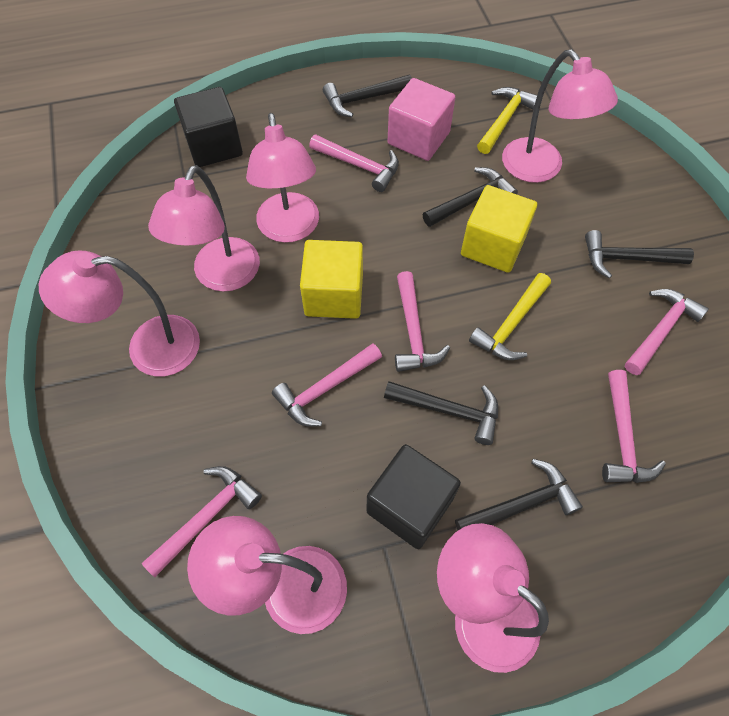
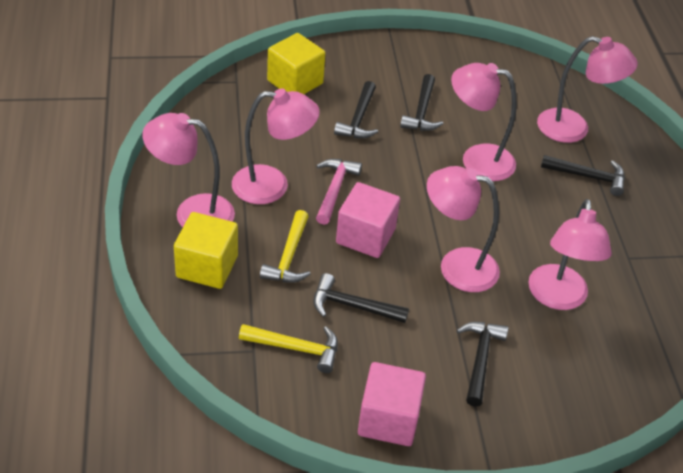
black cube: 2 -> 0
pink cube: 1 -> 2
pink hammer: 6 -> 1

